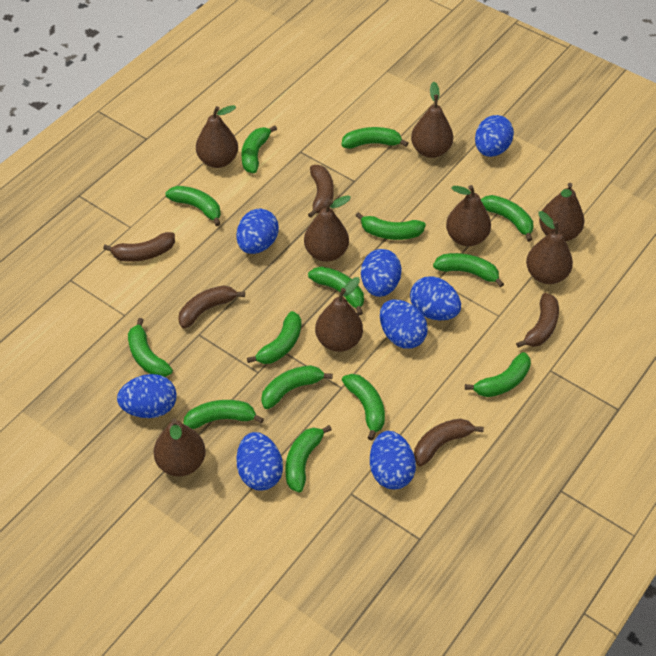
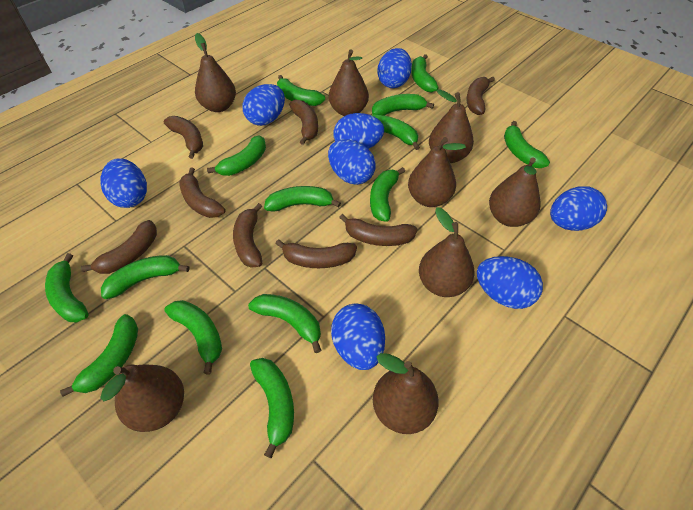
brown banana: 5 -> 8

